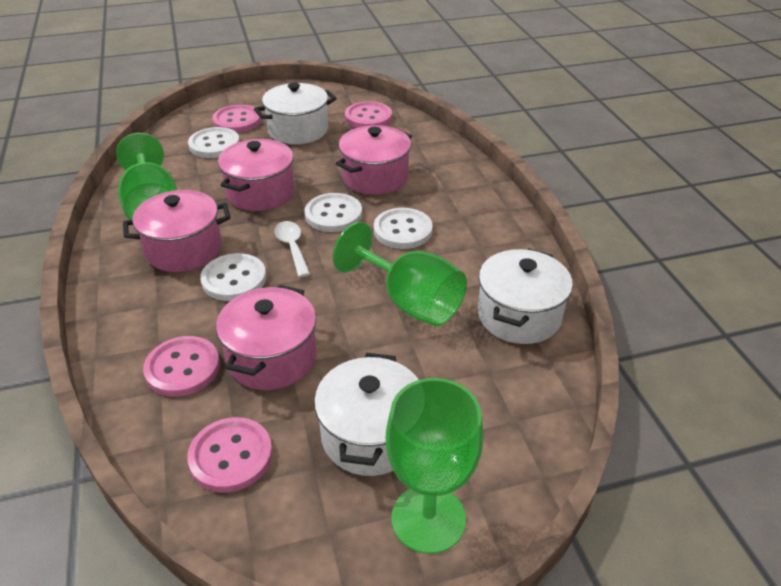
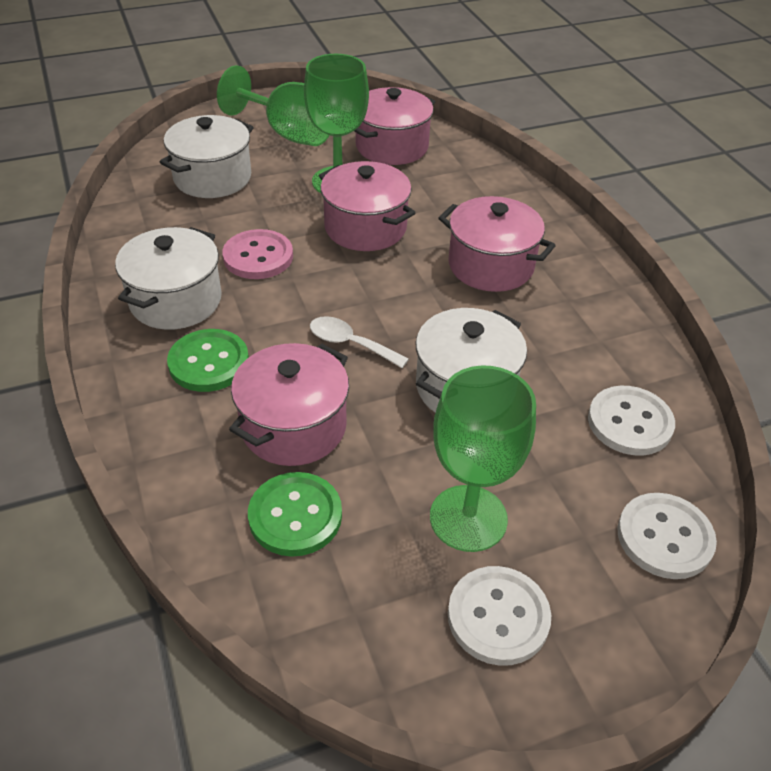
green button: 0 -> 2
pink button: 4 -> 1
white button: 4 -> 3

